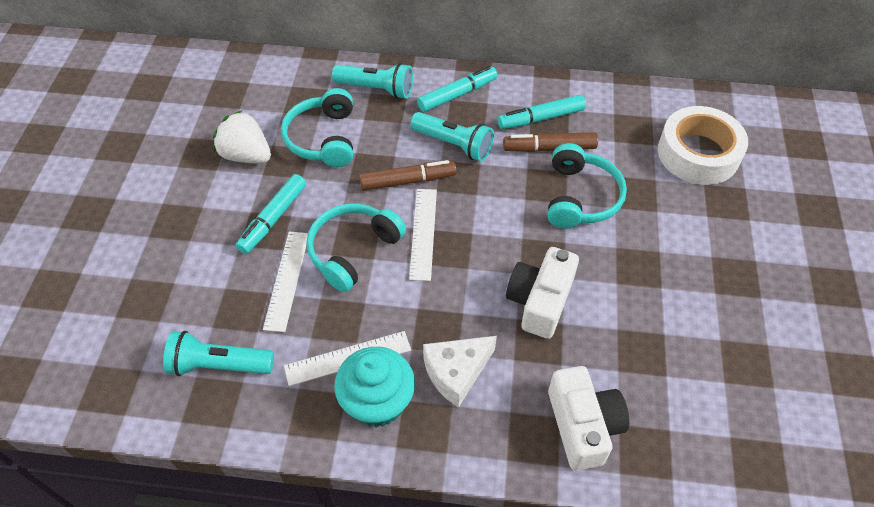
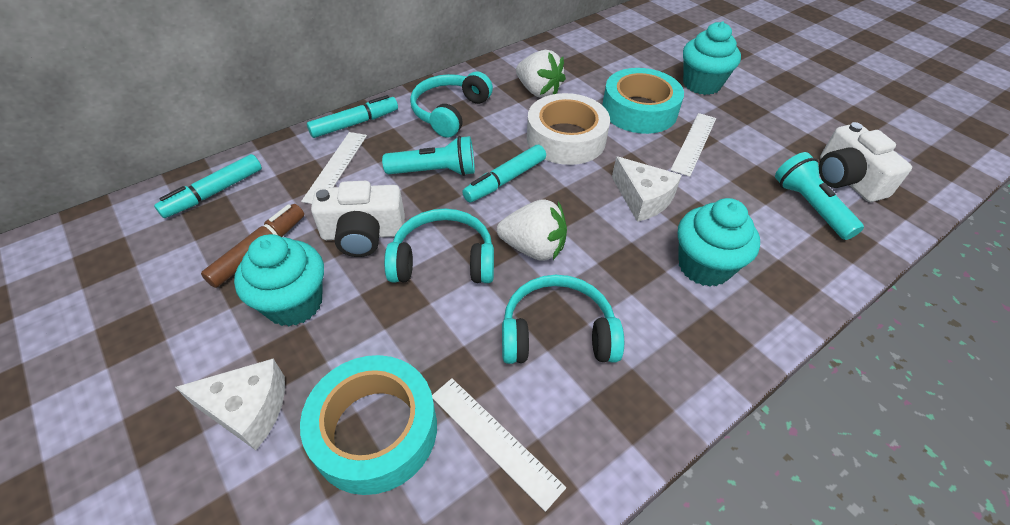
brown marker: 2 -> 1
turquoise cupcake: 1 -> 3
turquoise flashlight: 3 -> 2
turquoise tape: 0 -> 2
white cheese: 1 -> 2
white strawberry: 1 -> 2

